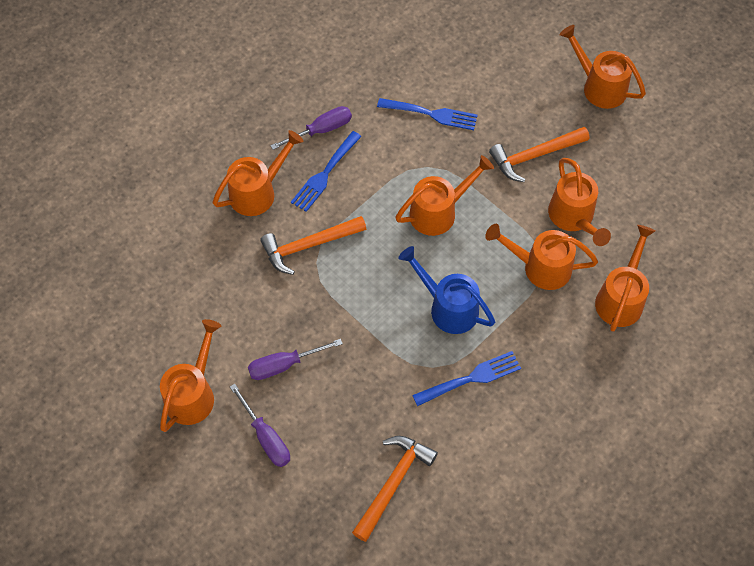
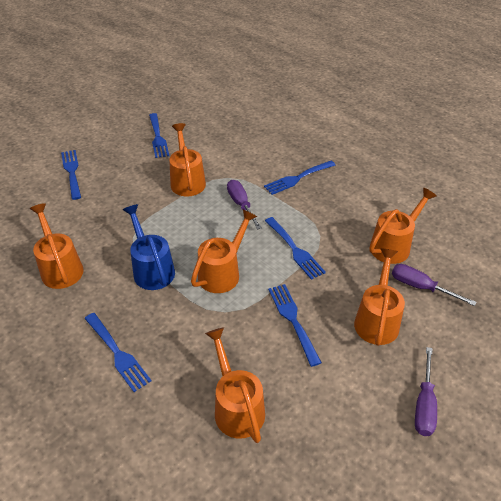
blue fork: 3 -> 6
orange hammer: 3 -> 0
orange watering can: 7 -> 6

